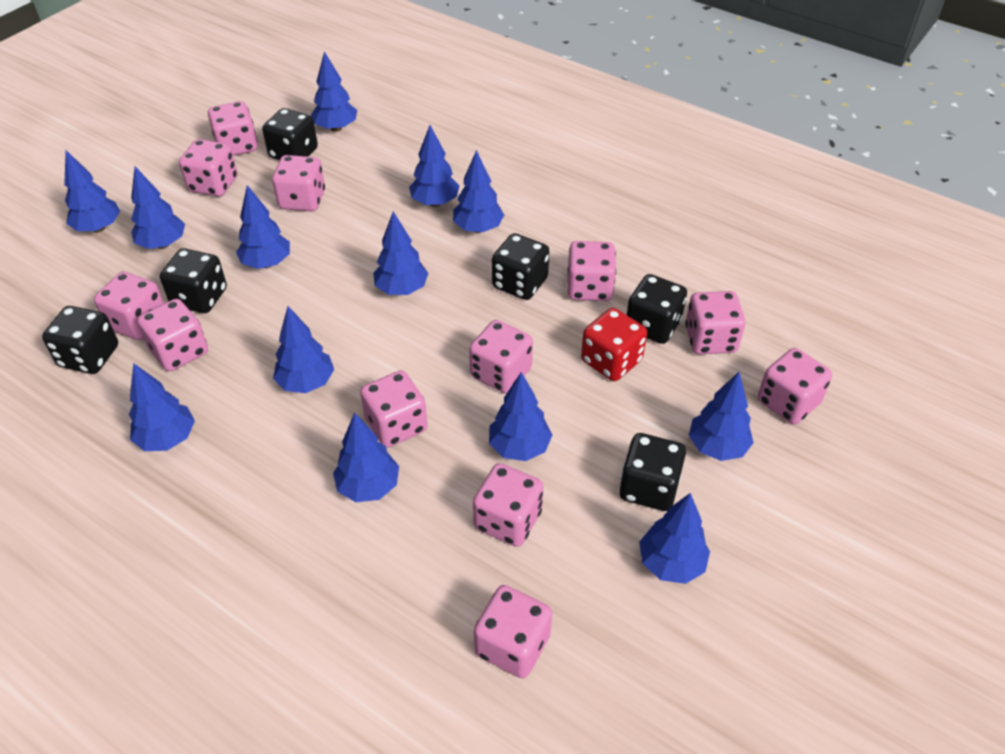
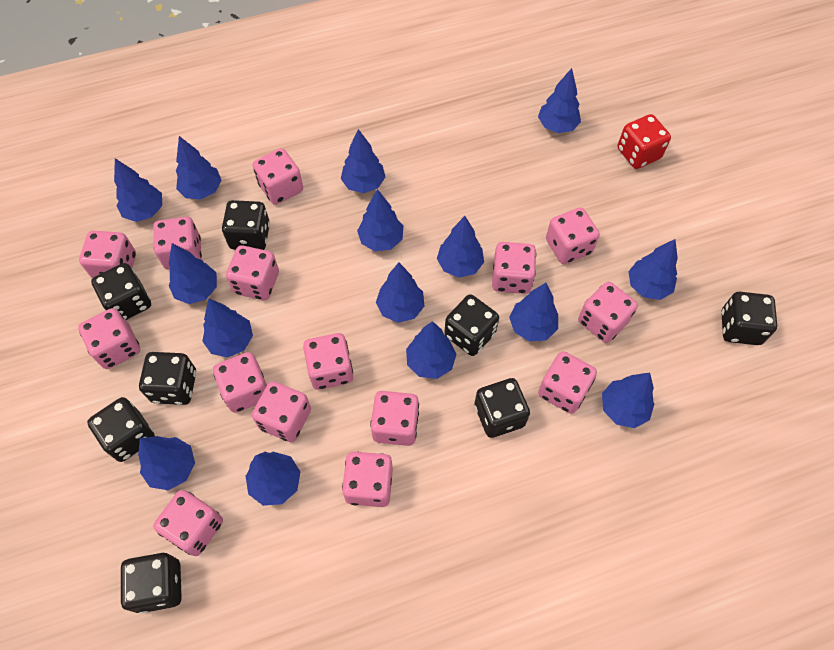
black dice: 6 -> 8
blue tree: 13 -> 15
pink dice: 12 -> 15

